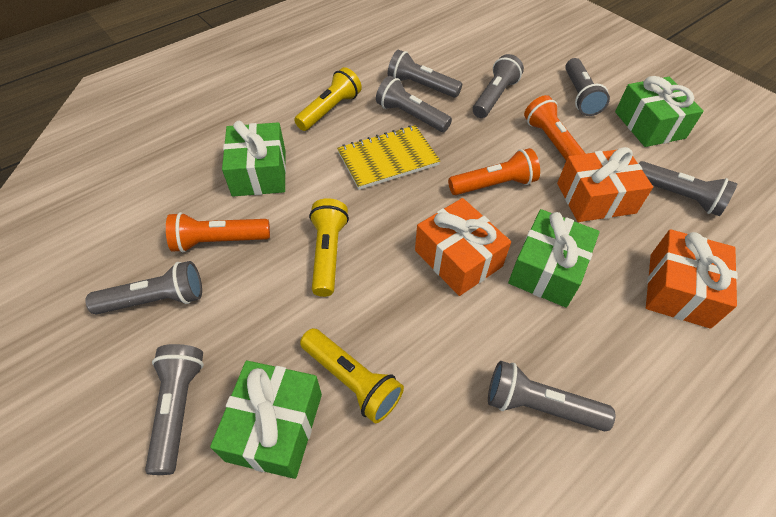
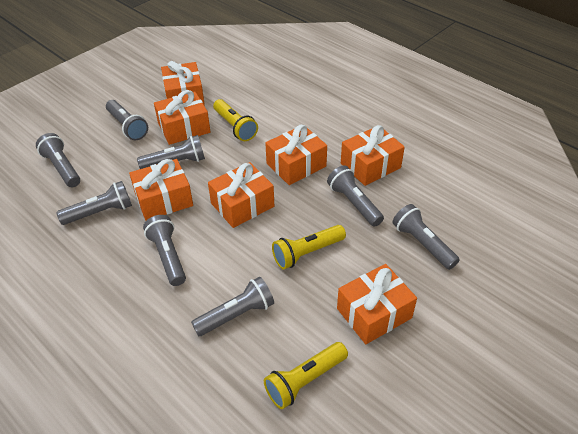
green gift: 4 -> 0
orange flashlight: 3 -> 0
orange gift: 3 -> 7
yellow notebook: 1 -> 0

